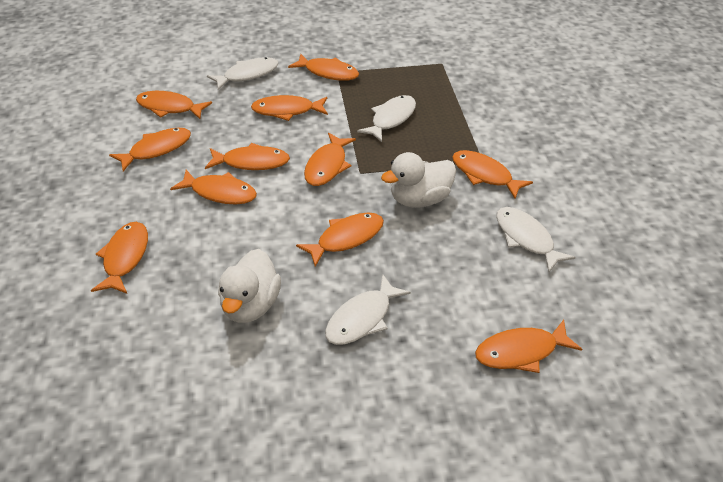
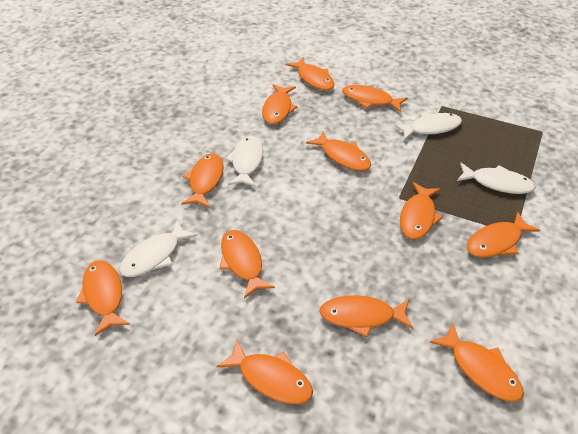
orange fish: 11 -> 12
white duck: 2 -> 0

